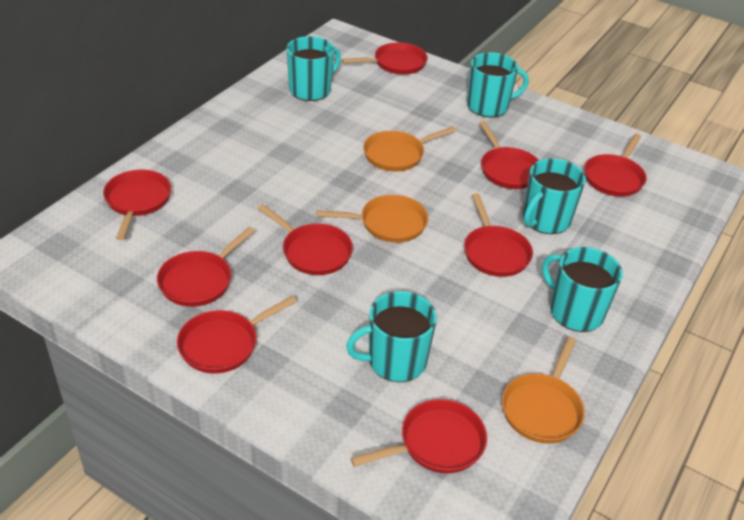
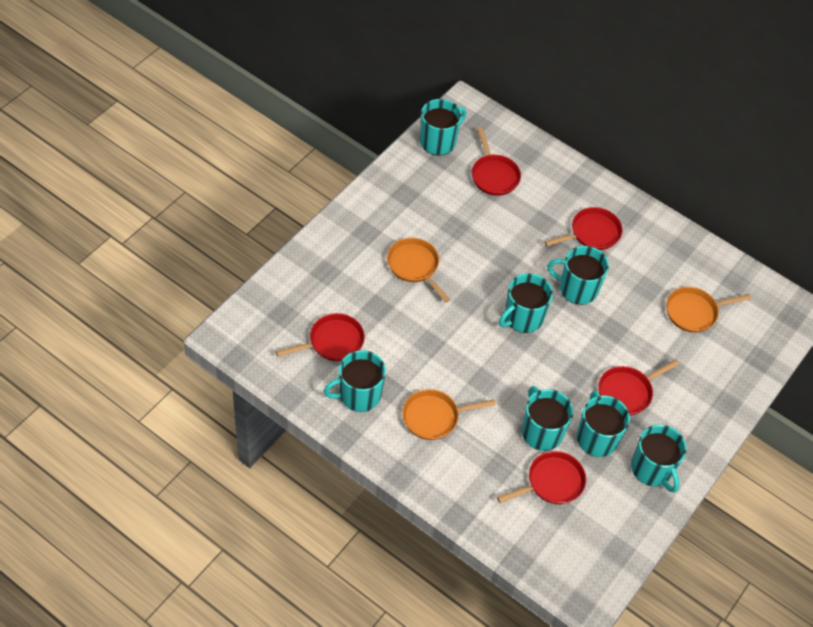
red pan: 9 -> 5
turquoise mug: 5 -> 7

